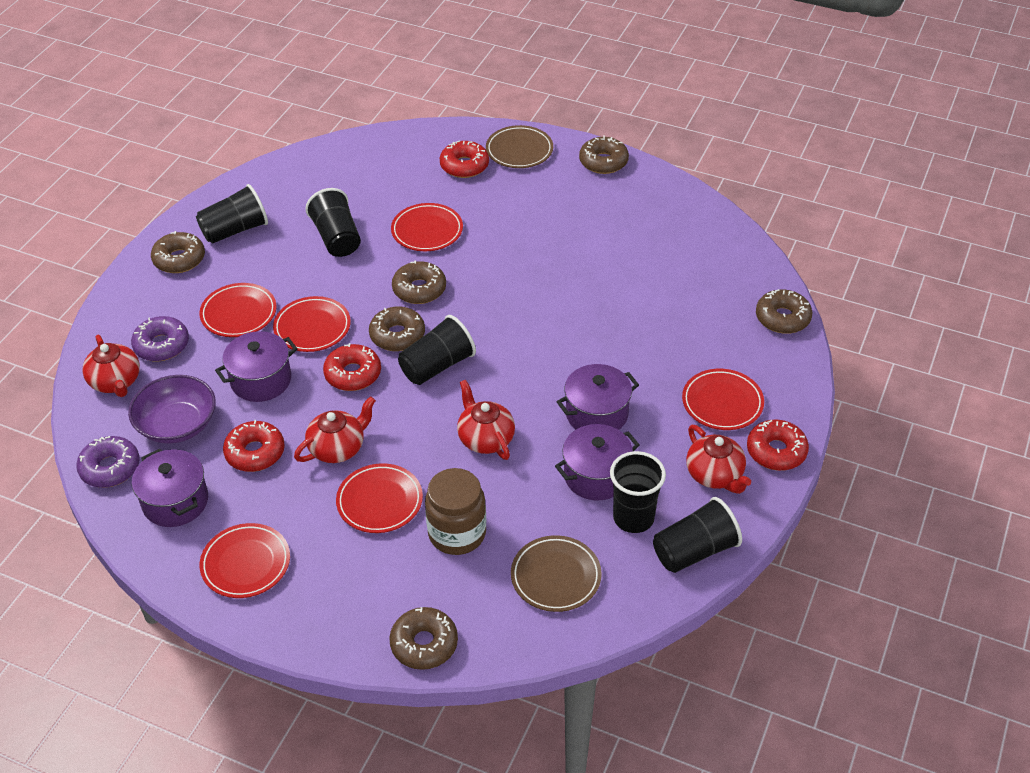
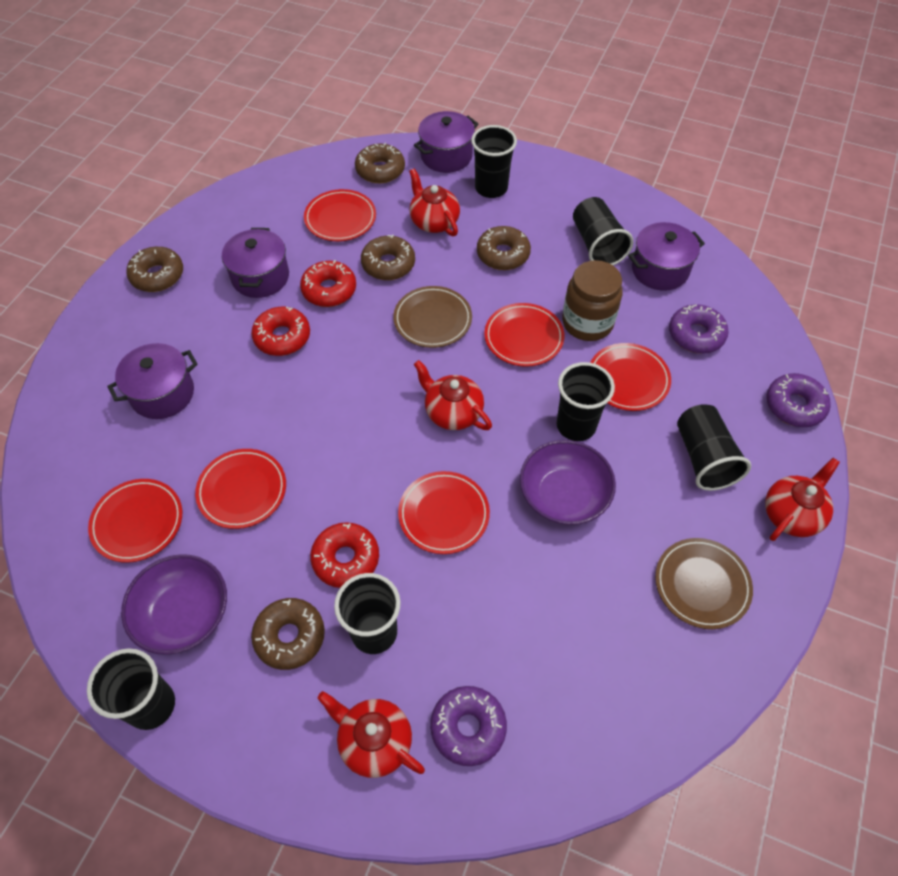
black cup: 5 -> 6
brown donut: 6 -> 5
purple bowl: 1 -> 2
purple donut: 2 -> 3
red donut: 4 -> 3

